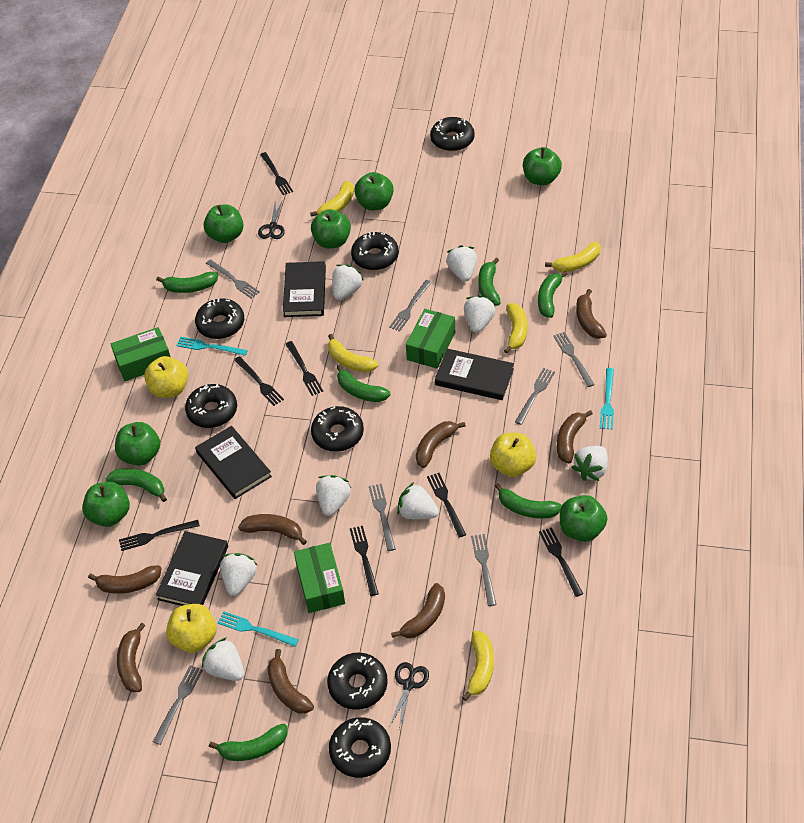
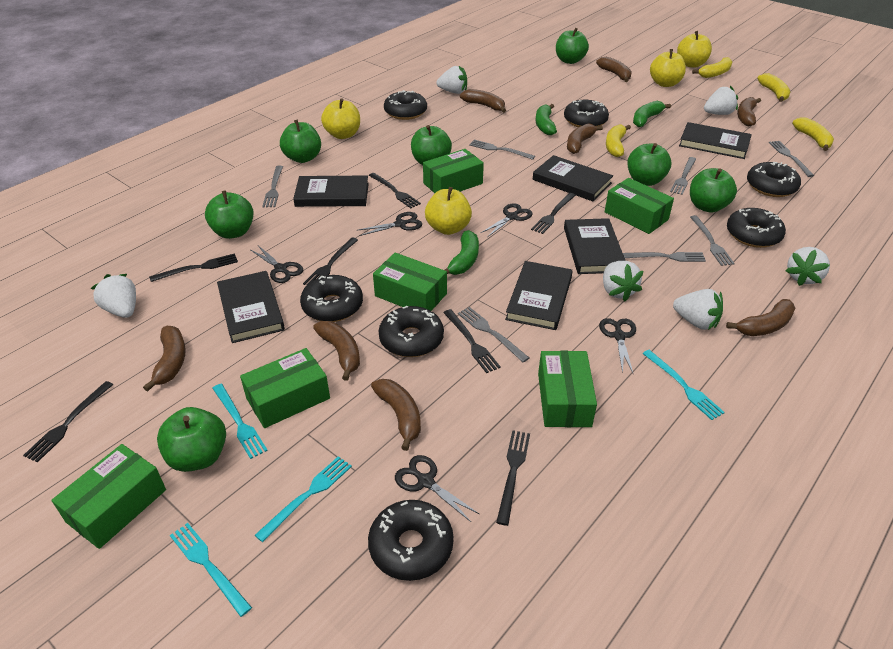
black book: 4 -> 6
black scissors: 2 -> 5
green banana: 7 -> 3
green box: 3 -> 6
turquoise fork: 3 -> 4
white strawberry: 8 -> 6
yellow apple: 3 -> 4
yellow banana: 5 -> 4

